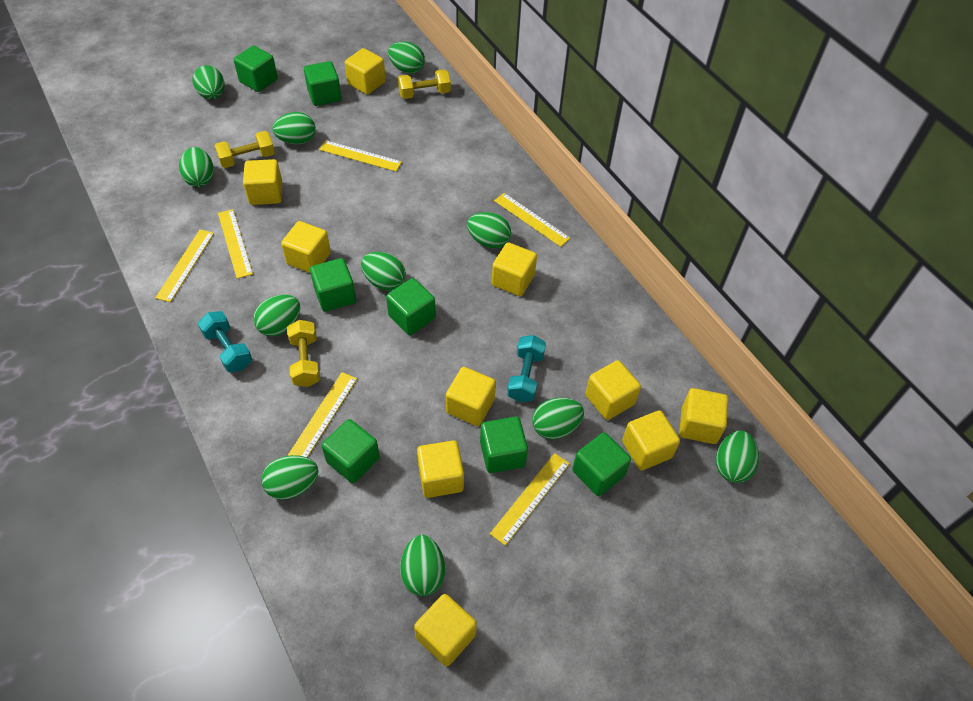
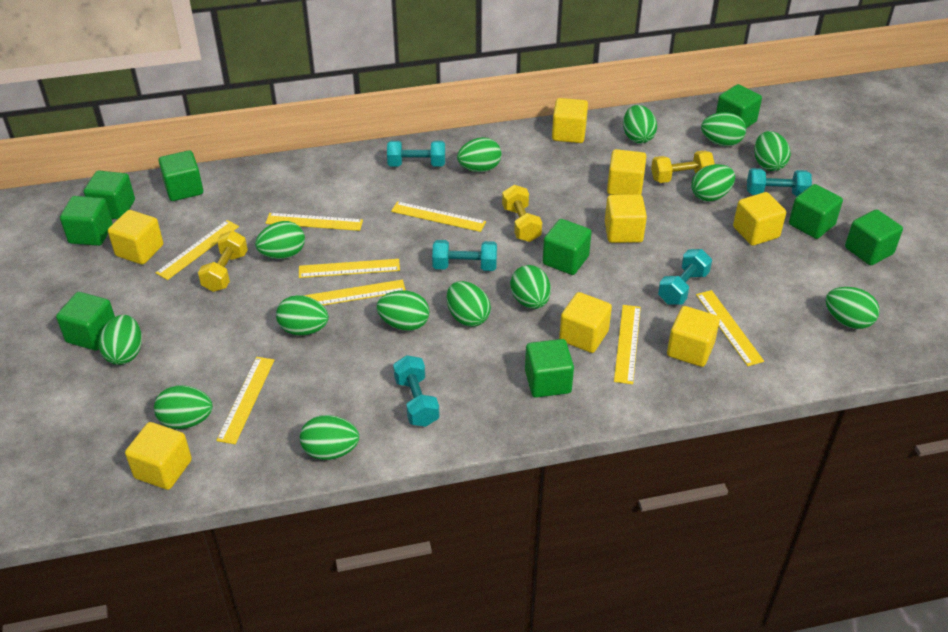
green cube: 7 -> 9
green egg: 11 -> 14
turquoise dumbbell: 2 -> 5
yellow cube: 10 -> 8
yellow ruler: 6 -> 8

